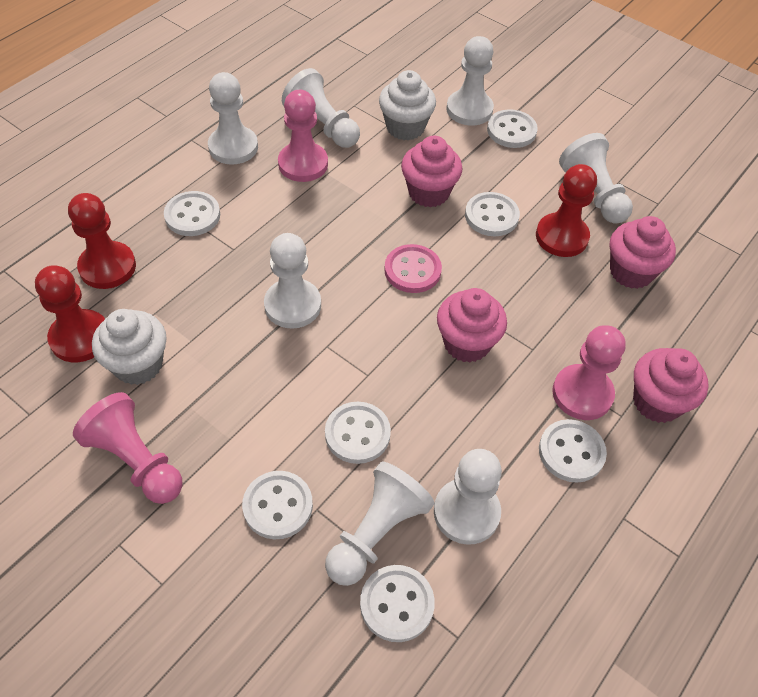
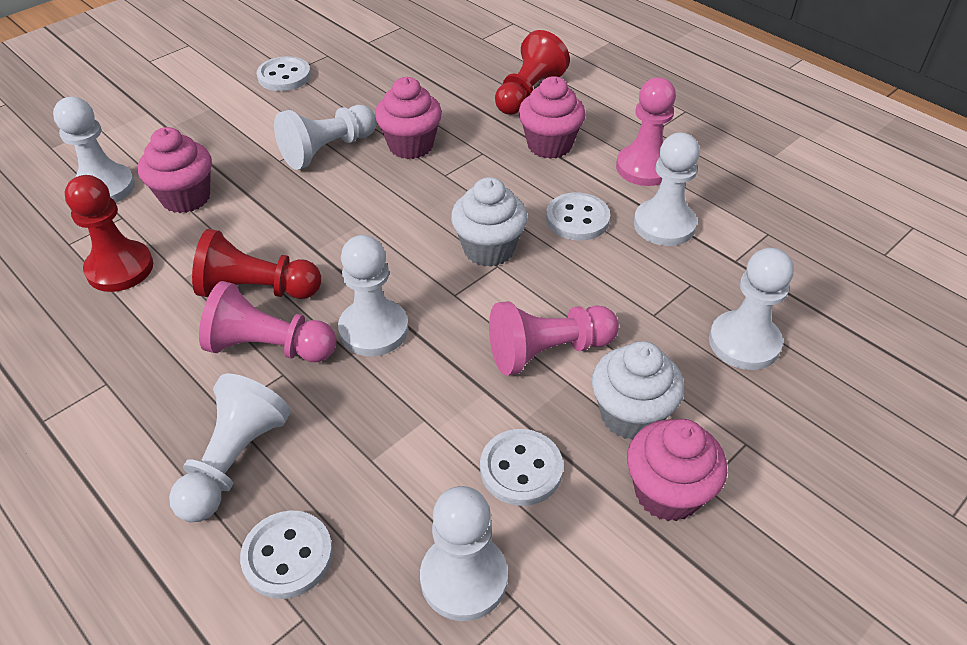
pink button: 1 -> 0
white button: 7 -> 4

